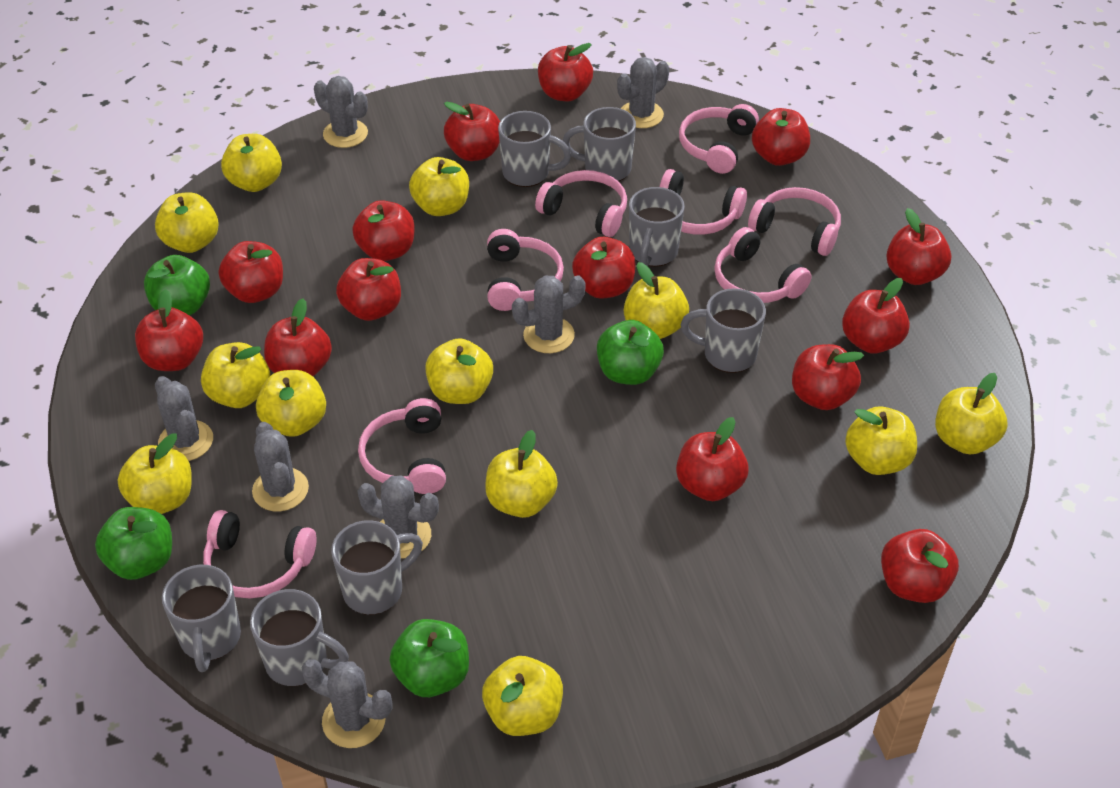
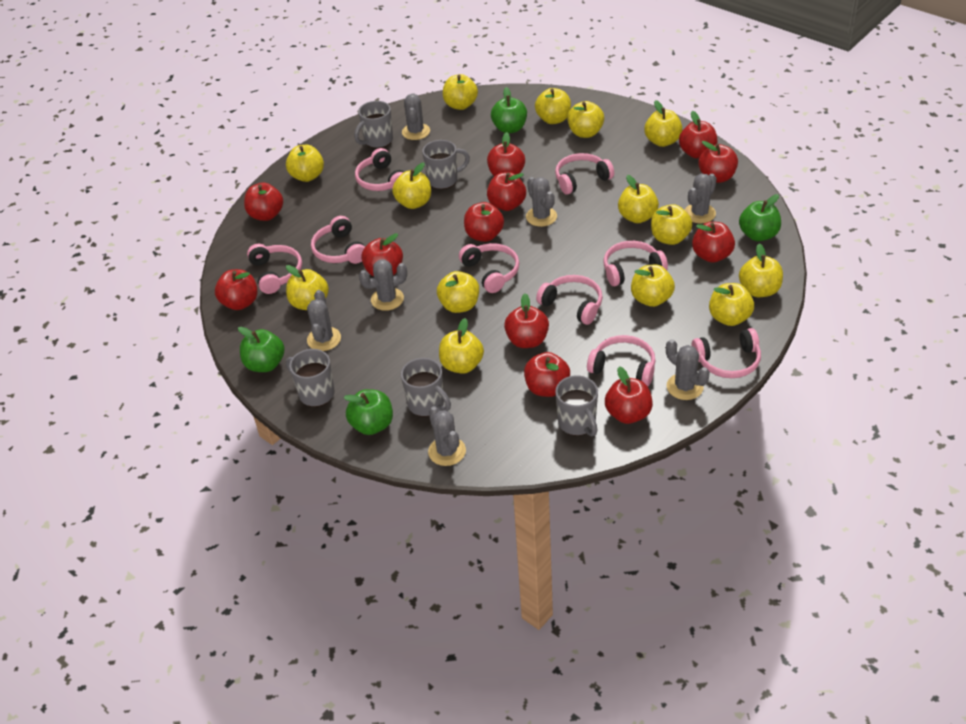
grey mug: 7 -> 5
pink headphones: 8 -> 9
red apple: 14 -> 12
yellow apple: 12 -> 14

